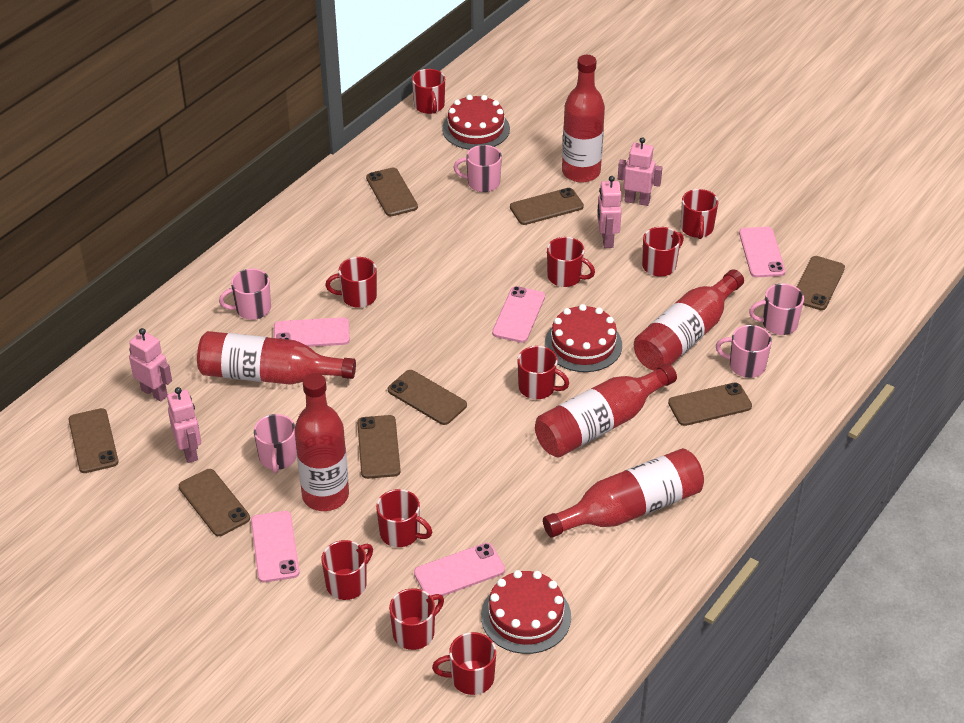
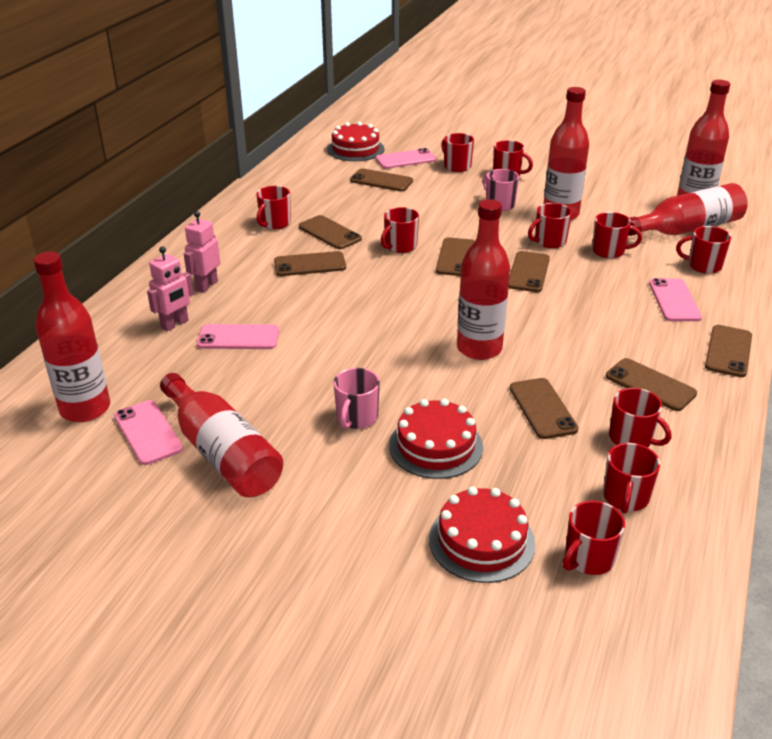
pink mug: 5 -> 2
pink phone: 5 -> 4
pink robot: 4 -> 2

